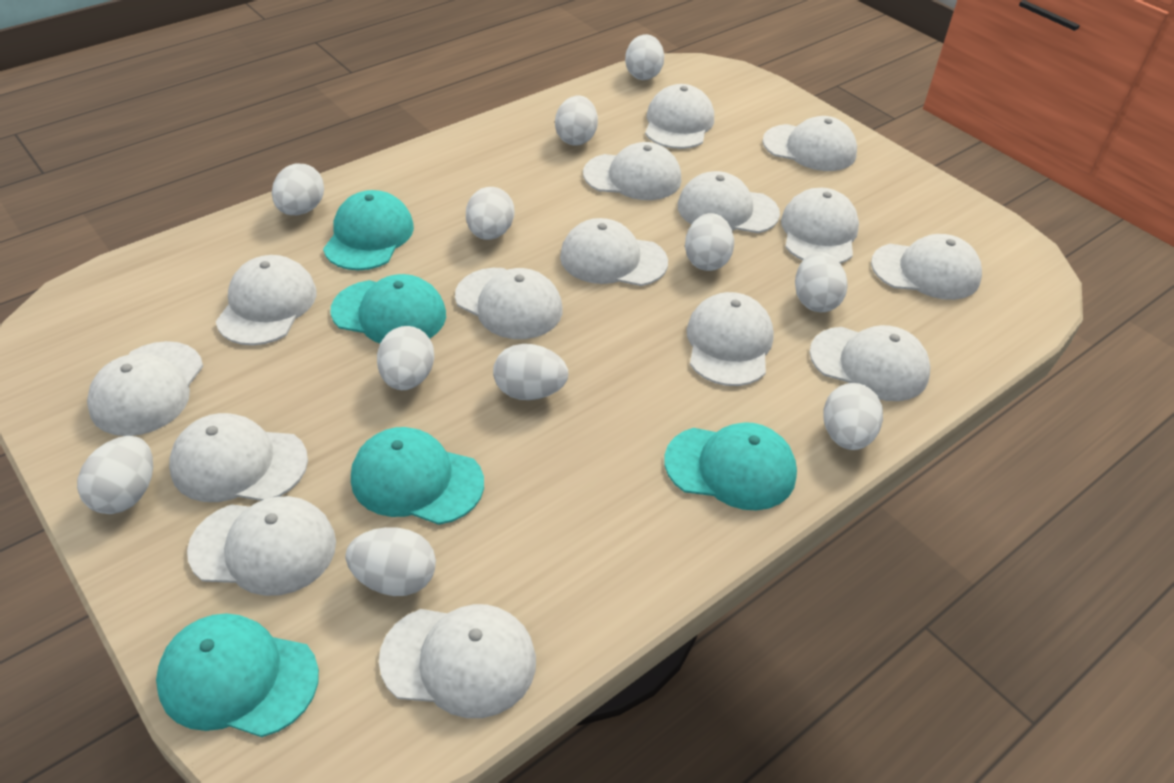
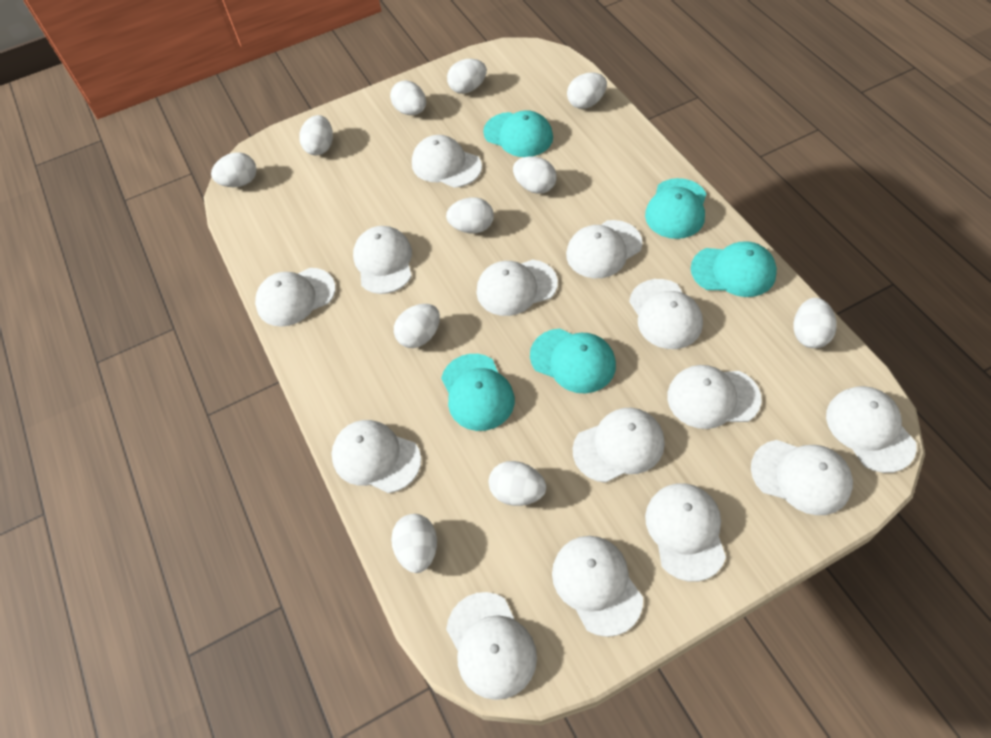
white cap: 15 -> 14

